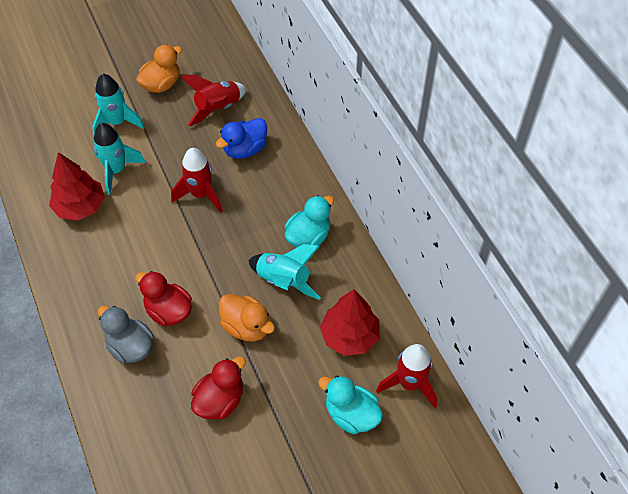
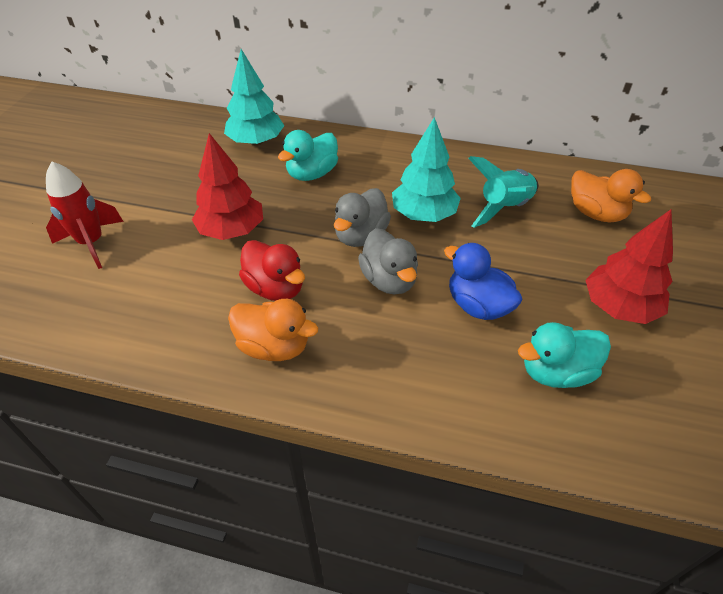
grey duck: 1 -> 2
red duck: 2 -> 1
red rocket: 3 -> 1
turquoise rocket: 3 -> 1
turquoise tree: 0 -> 2

